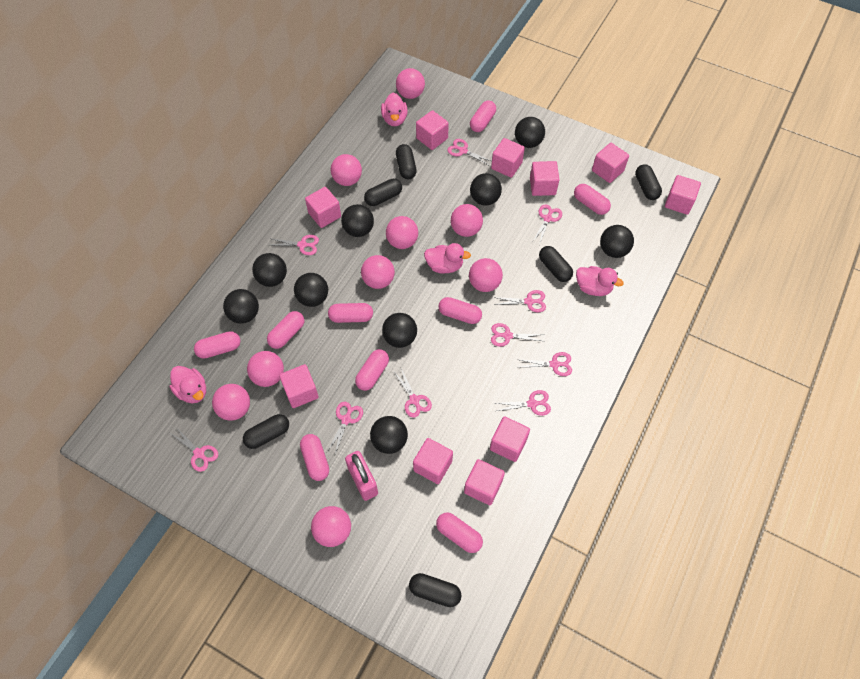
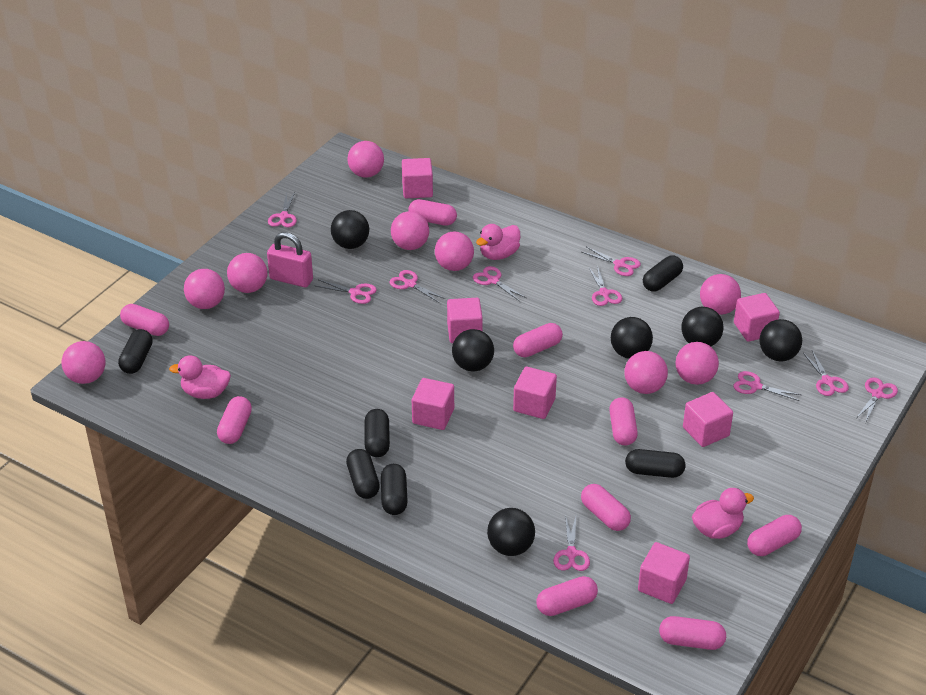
black ball: 9 -> 6
pink cube: 10 -> 7
pink duck: 4 -> 3

